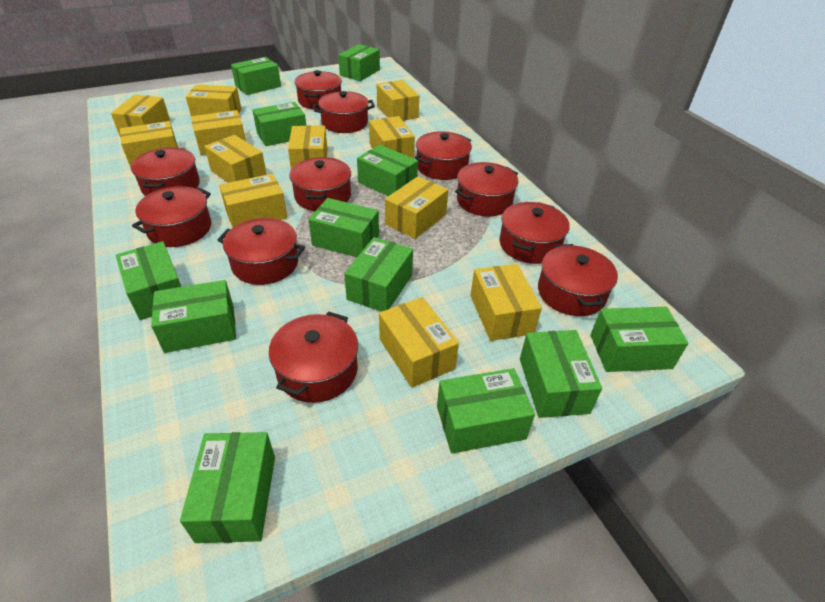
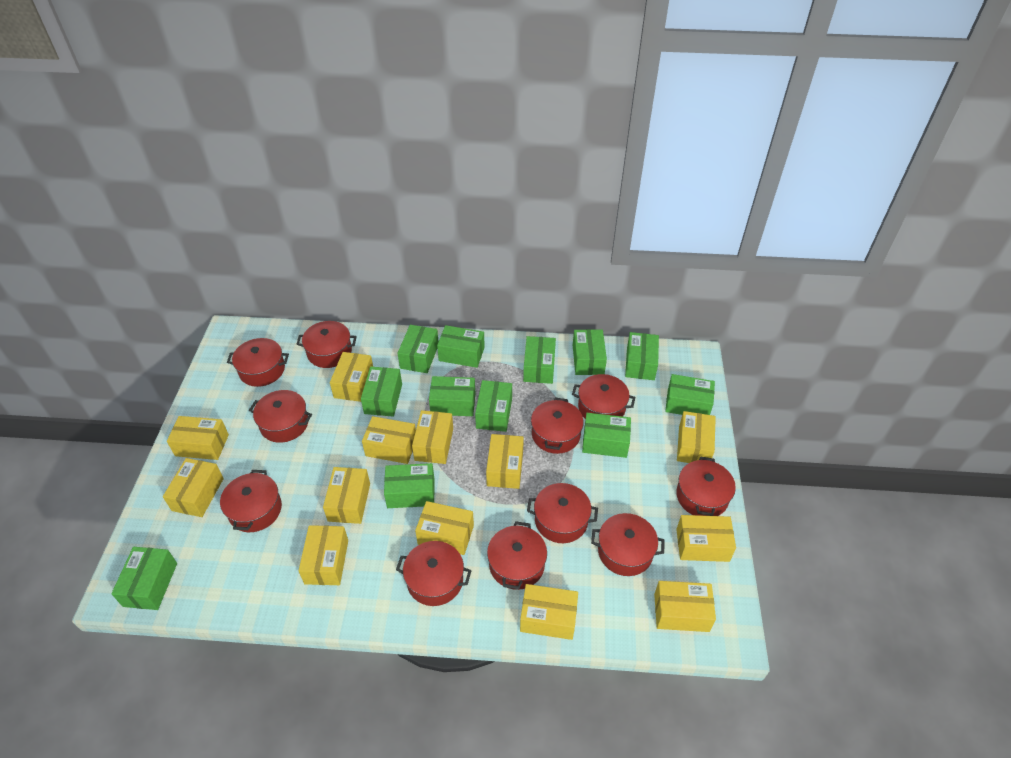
yellow box: 12 -> 13

